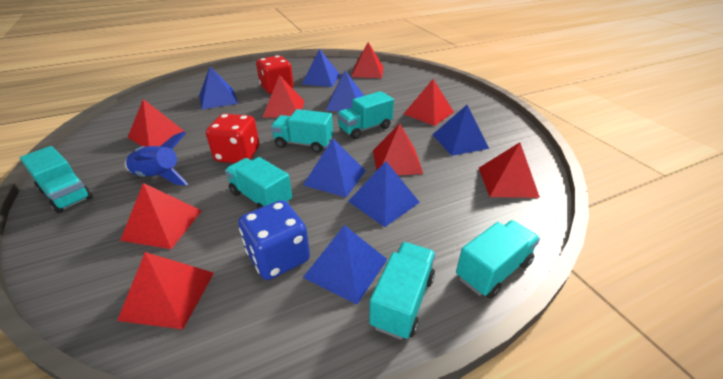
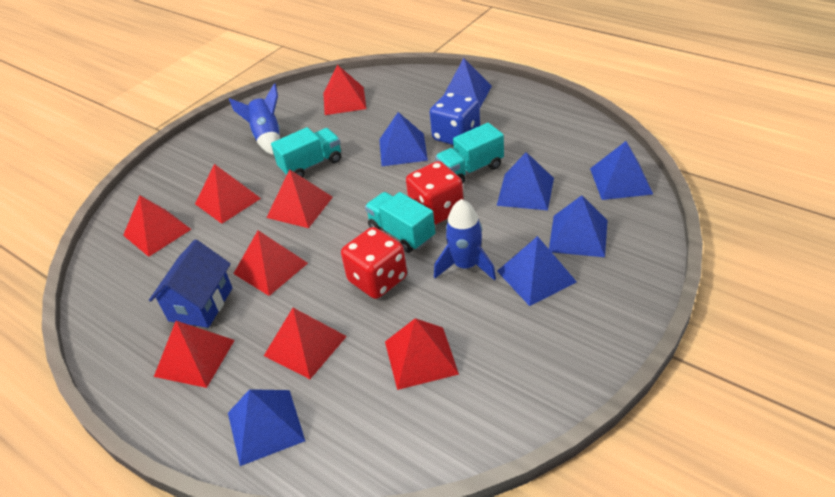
blue house: 0 -> 1
blue rocket: 1 -> 2
turquoise truck: 6 -> 3

